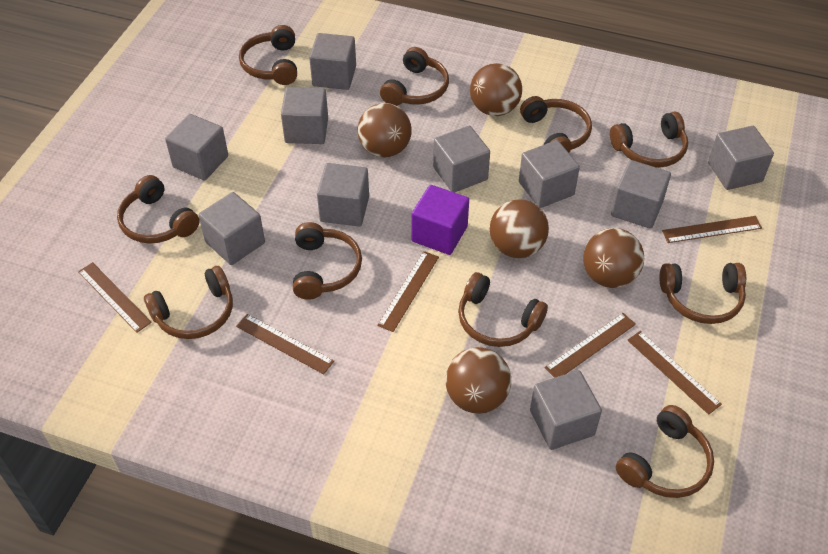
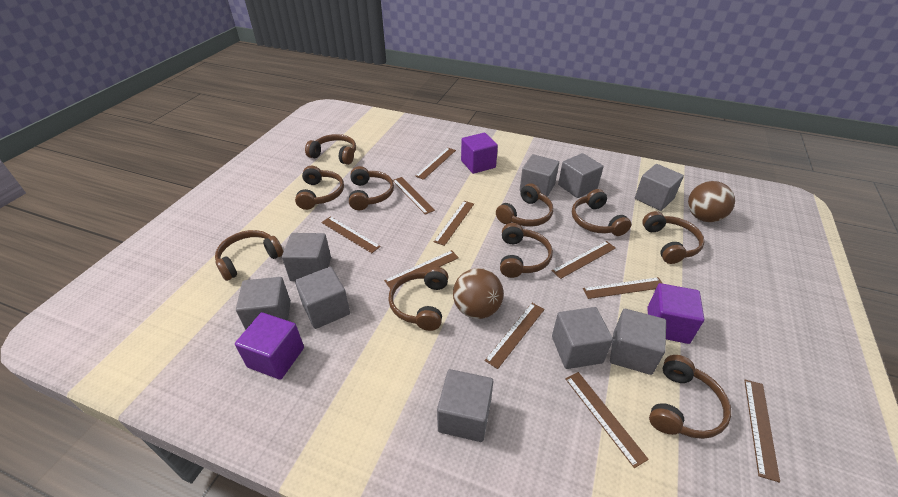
brown ball: 5 -> 2
brown ruler: 6 -> 10
grey cube: 10 -> 9
purple cube: 1 -> 3

